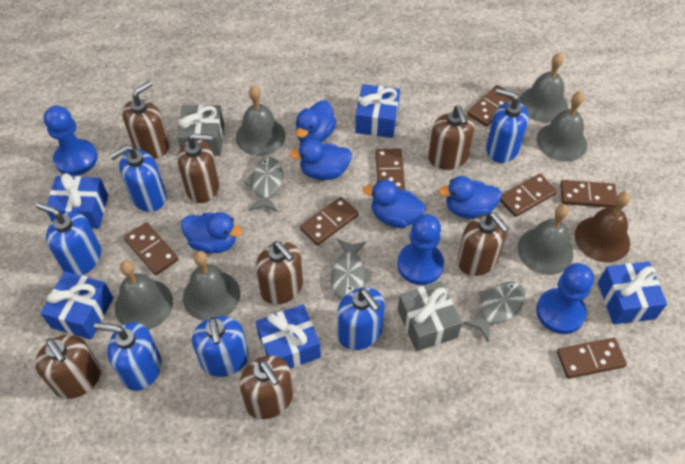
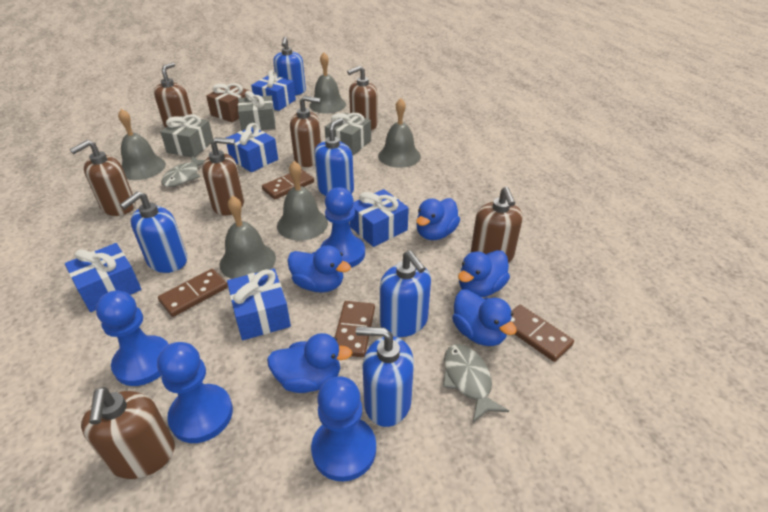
blue pawn: 3 -> 4
blue soap dispenser: 6 -> 5
brown bell: 1 -> 0
brown domino: 7 -> 4
brown gift: 0 -> 1
grey bell: 6 -> 5
grey fish: 3 -> 2
grey gift: 2 -> 3

